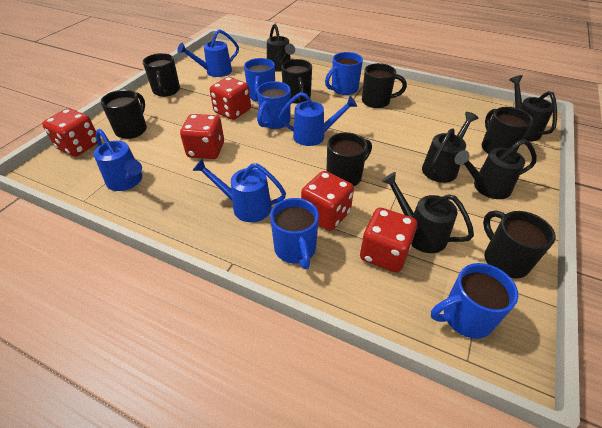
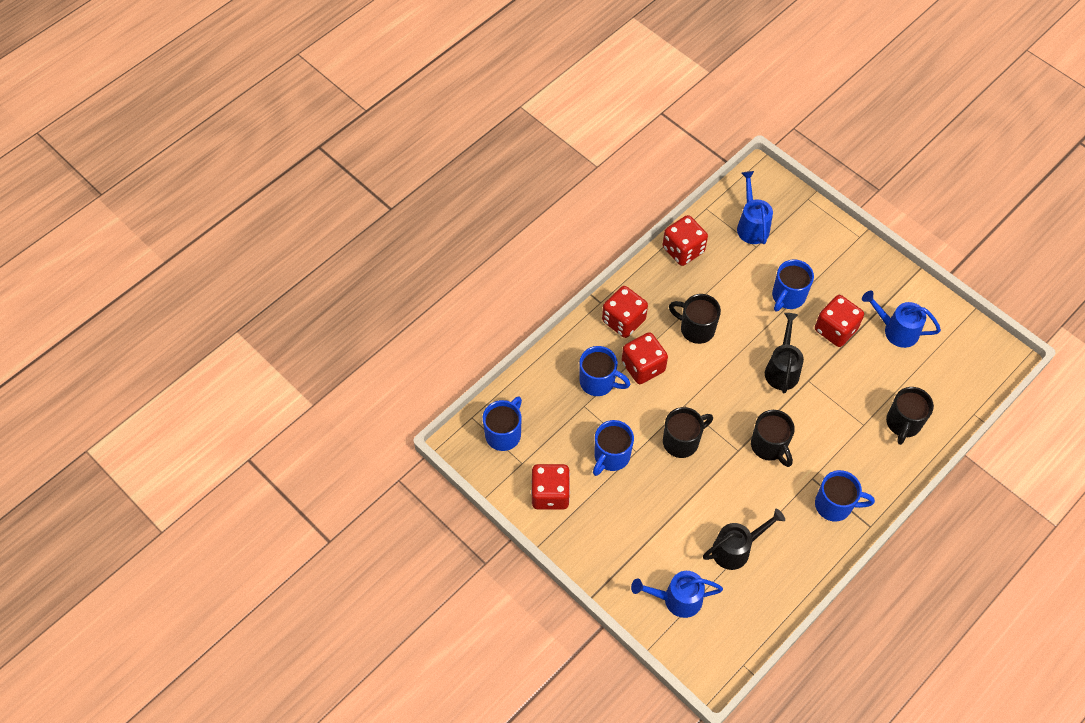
black mug: 7 -> 4
black watering can: 5 -> 2
blue watering can: 4 -> 3

